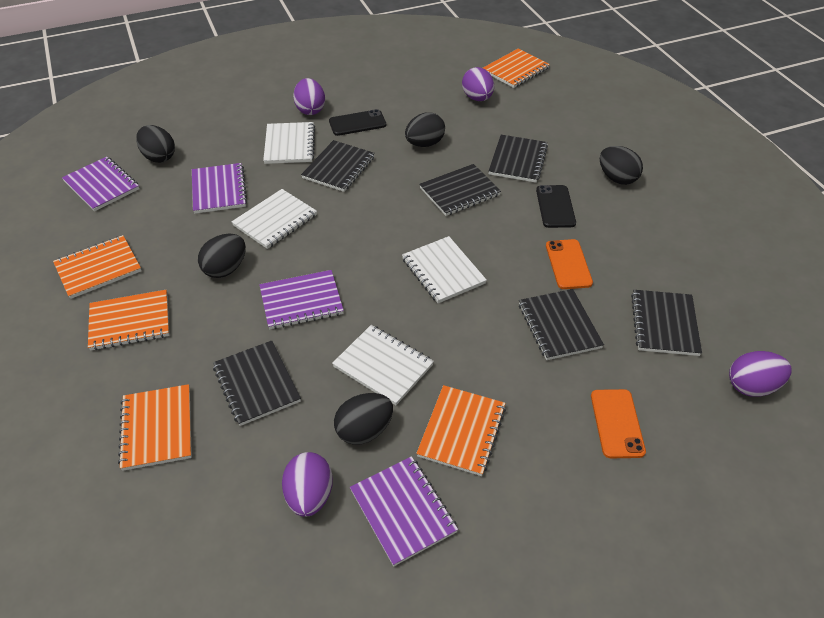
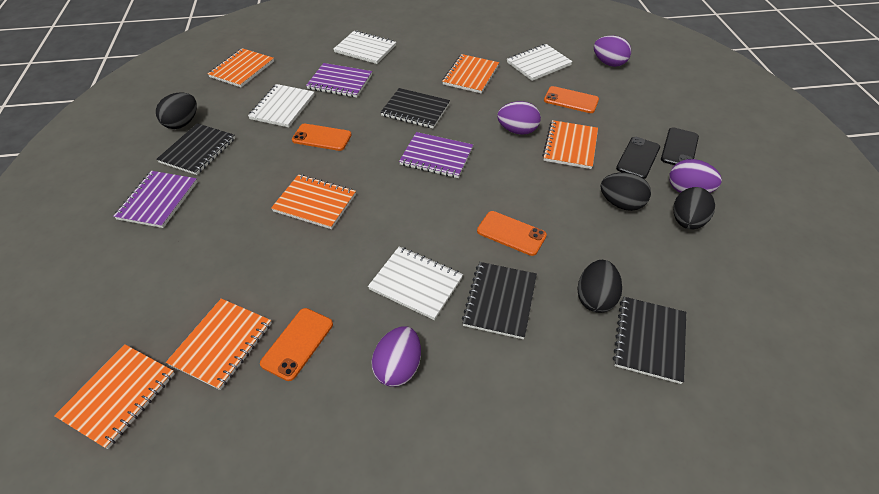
black egg: 5 -> 4
black notebook: 6 -> 4
orange notebook: 5 -> 6
orange phone: 2 -> 4
purple notebook: 4 -> 3

